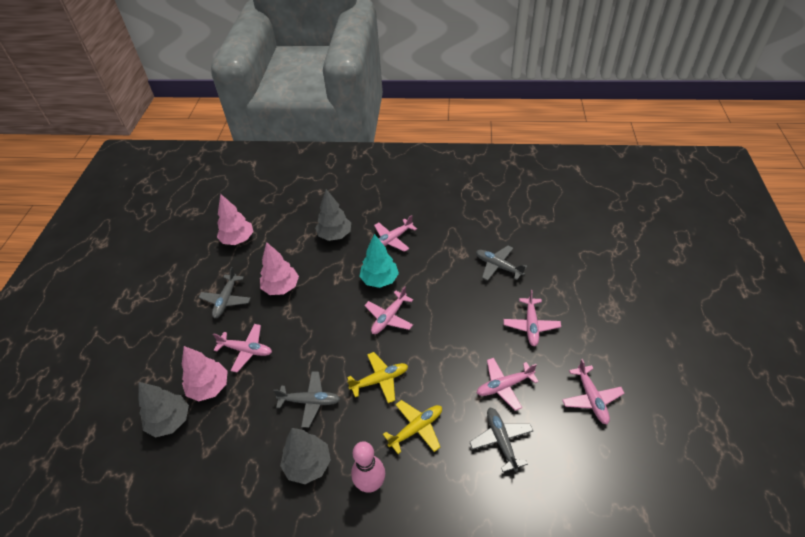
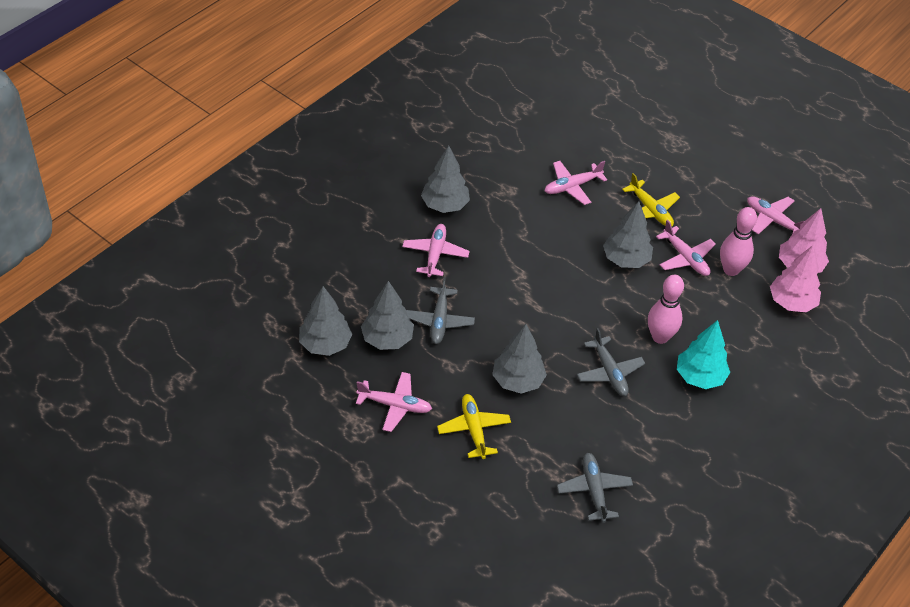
grey plane: 4 -> 3
grey tree: 3 -> 5
pink bowling pin: 1 -> 2
pink plane: 6 -> 5
pink tree: 3 -> 2

